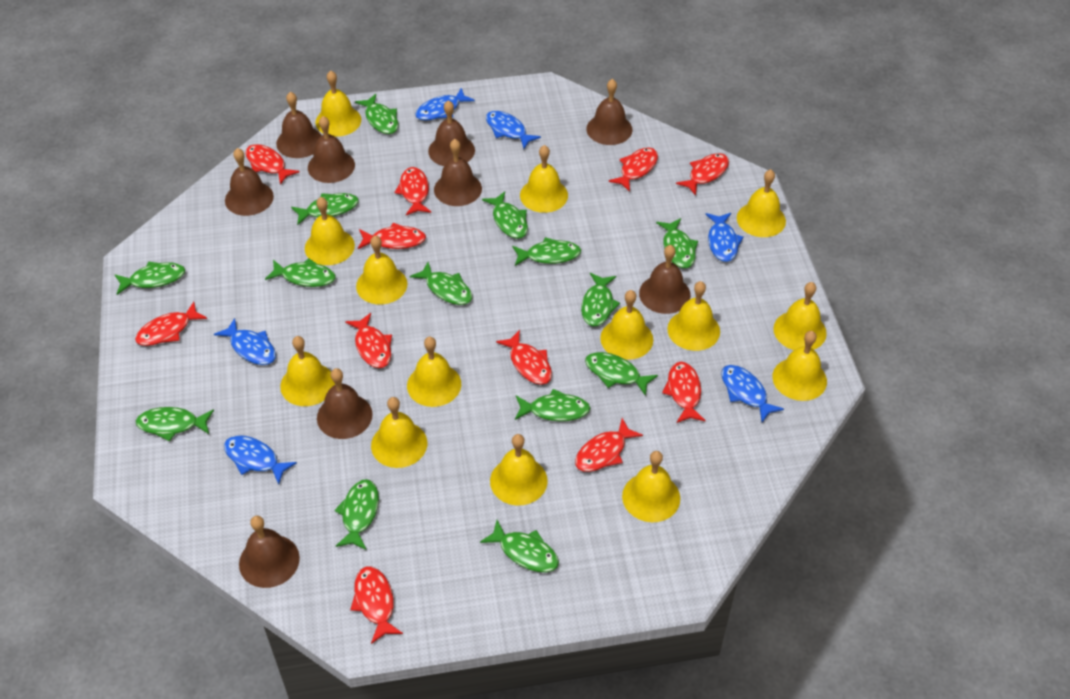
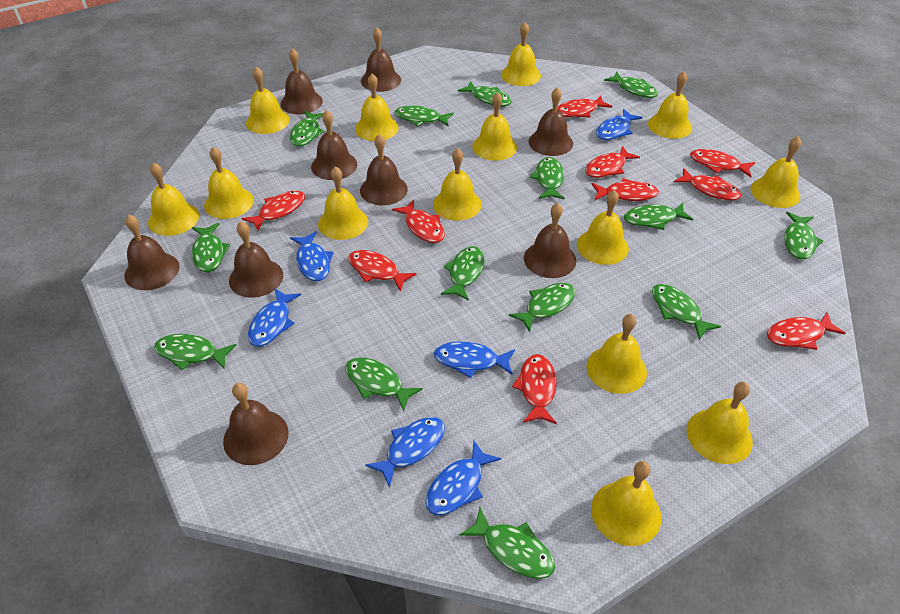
red fish: 11 -> 10

